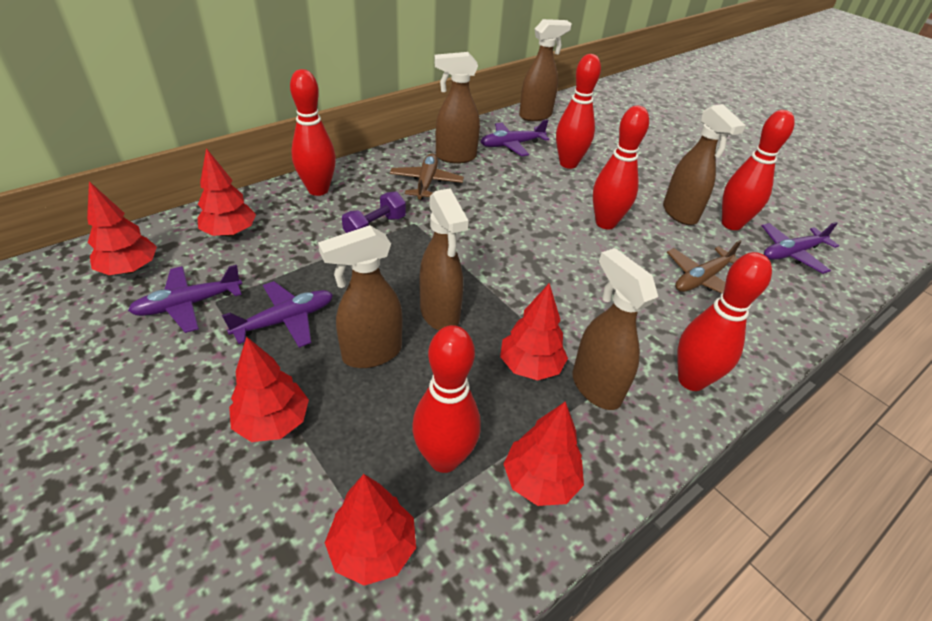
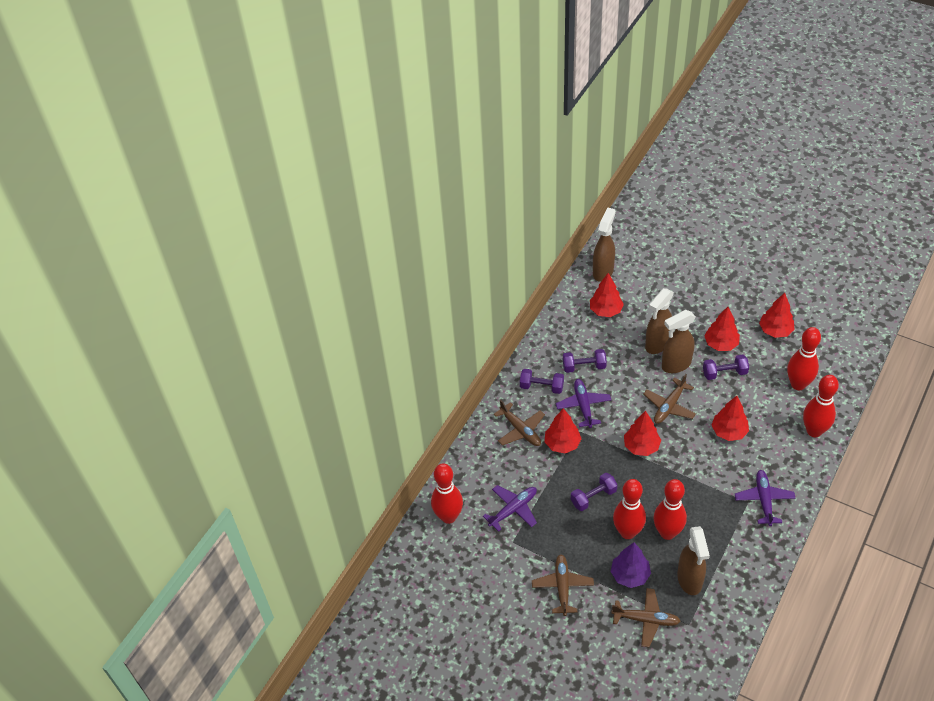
brown plane: 2 -> 4
brown spray bottle: 6 -> 4
purple dumbbell: 1 -> 4
purple plane: 4 -> 3
purple tree: 0 -> 1
red bowling pin: 6 -> 5

